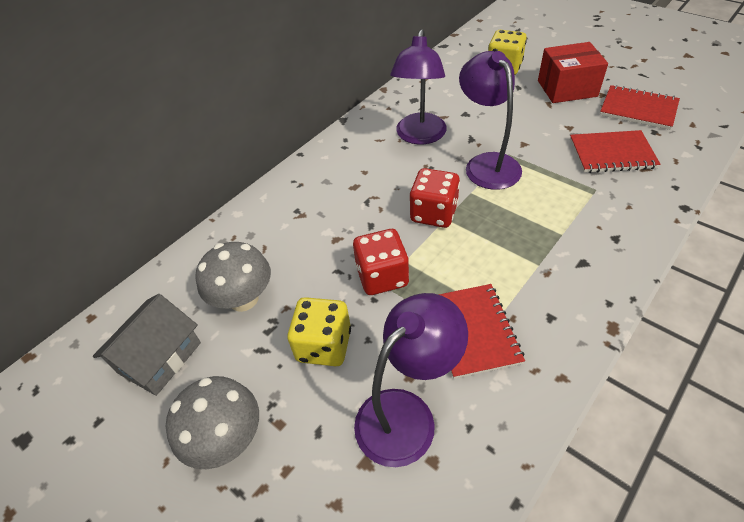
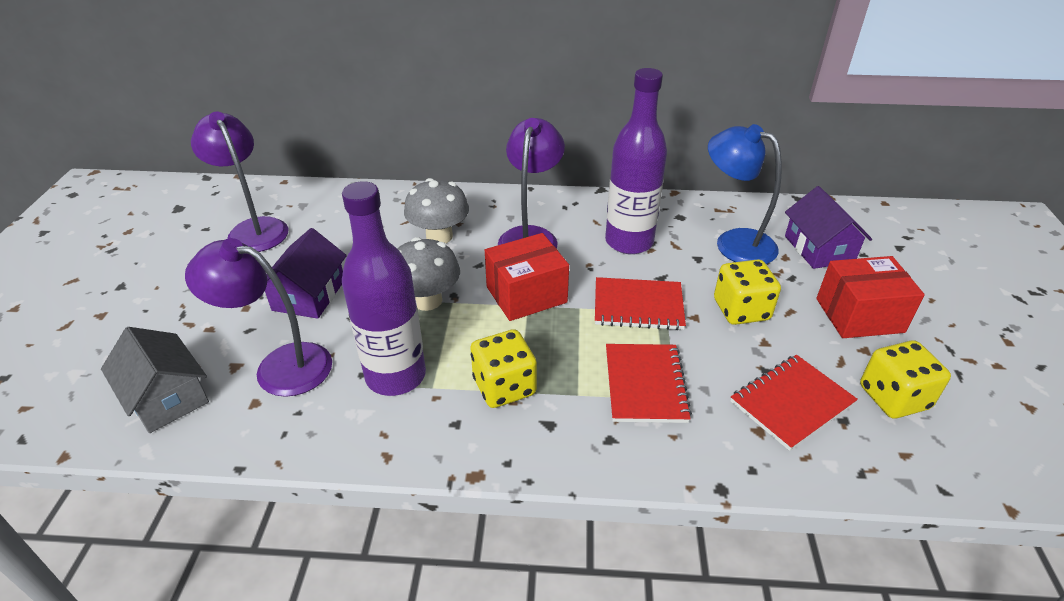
blue lamp: 0 -> 1
purple bottle: 0 -> 2
purple house: 0 -> 2
red box: 1 -> 2
red dice: 2 -> 0
yellow dice: 2 -> 3

